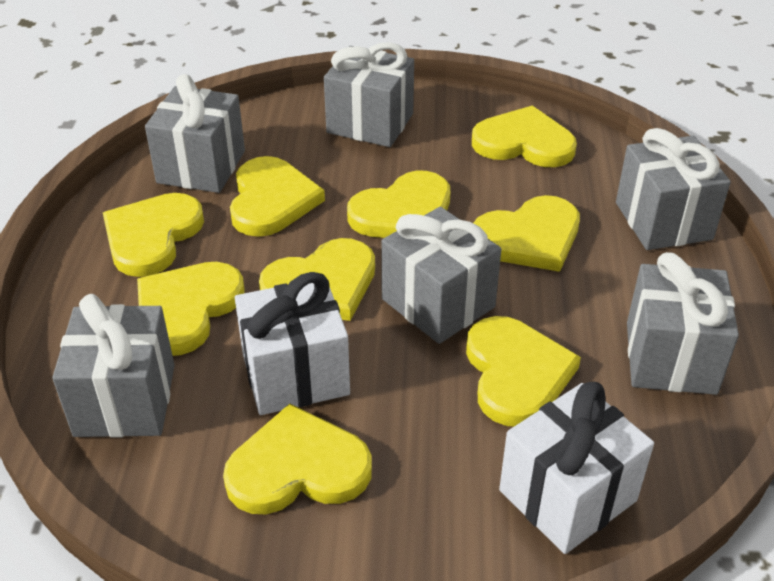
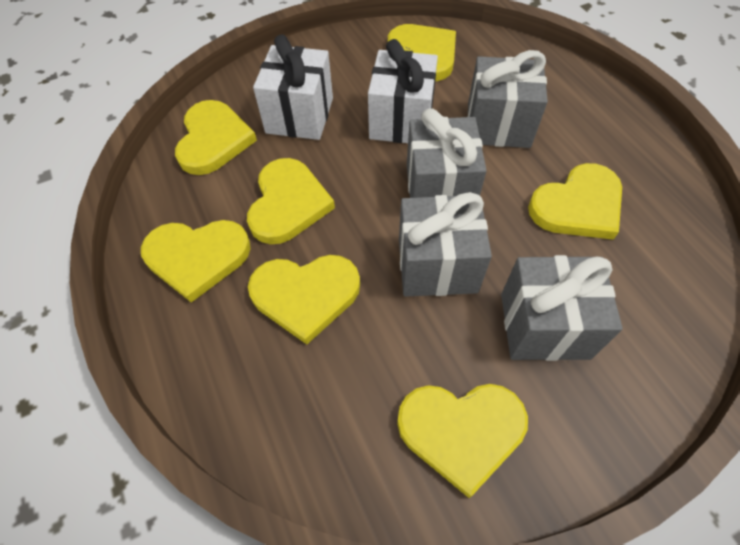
grey gift: 6 -> 4
yellow heart: 9 -> 7

